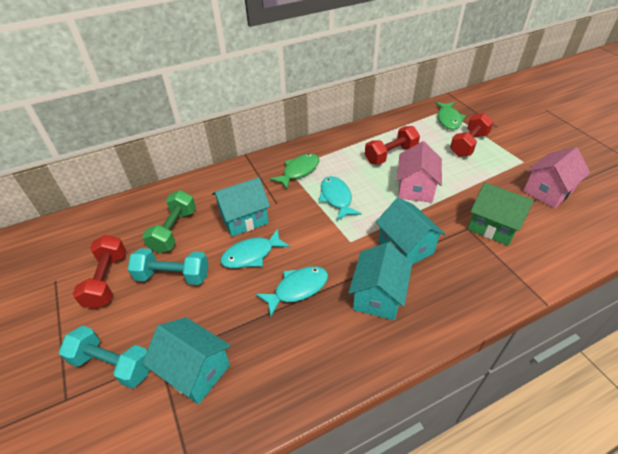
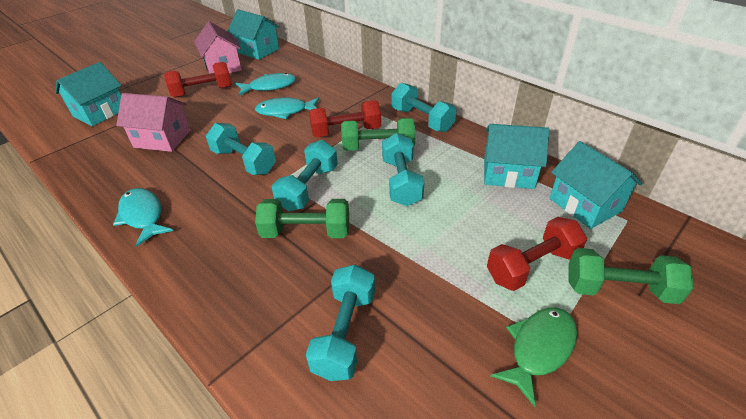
green dumbbell: 1 -> 3
green fish: 2 -> 1
green house: 1 -> 0
turquoise dumbbell: 2 -> 5

